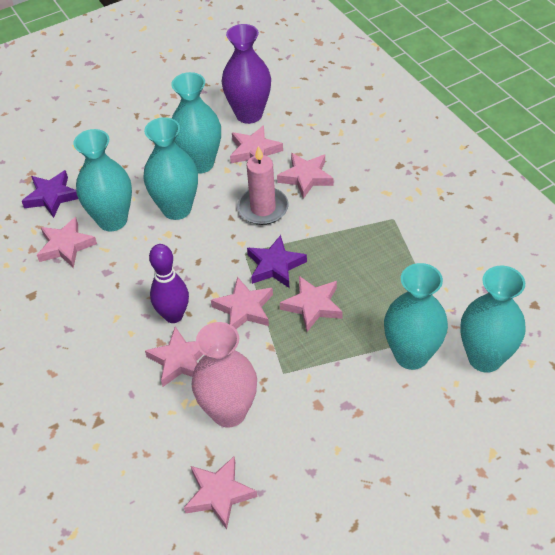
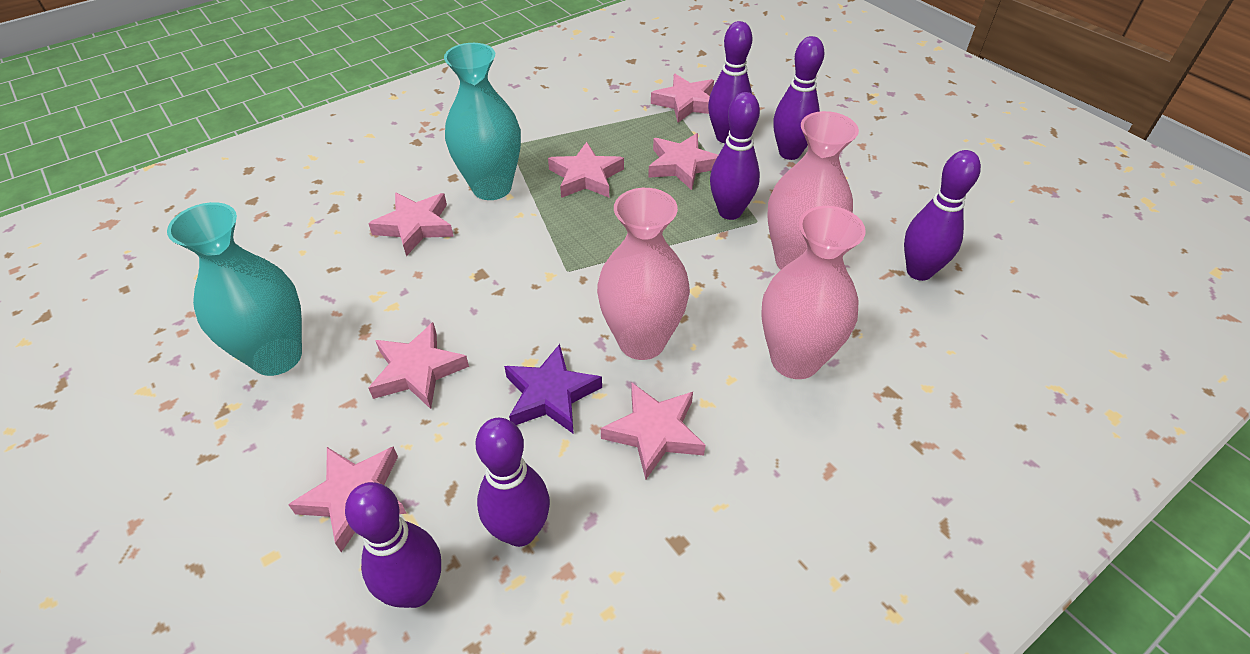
pink candle: 1 -> 0
pink vase: 1 -> 3
purple bowling pin: 1 -> 6
purple star: 2 -> 1
purple vase: 1 -> 0
turquoise vase: 5 -> 2

